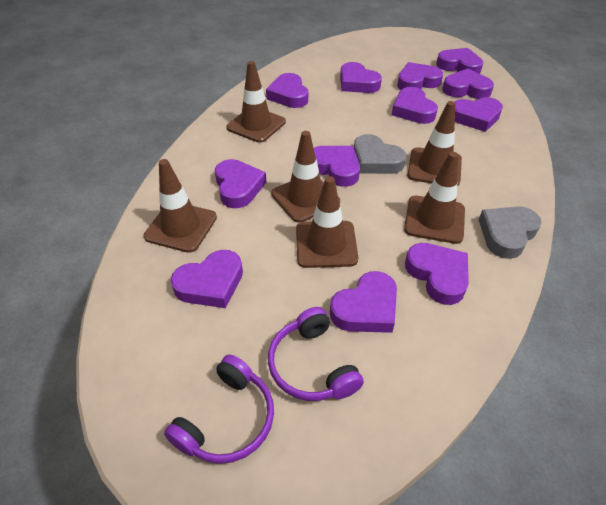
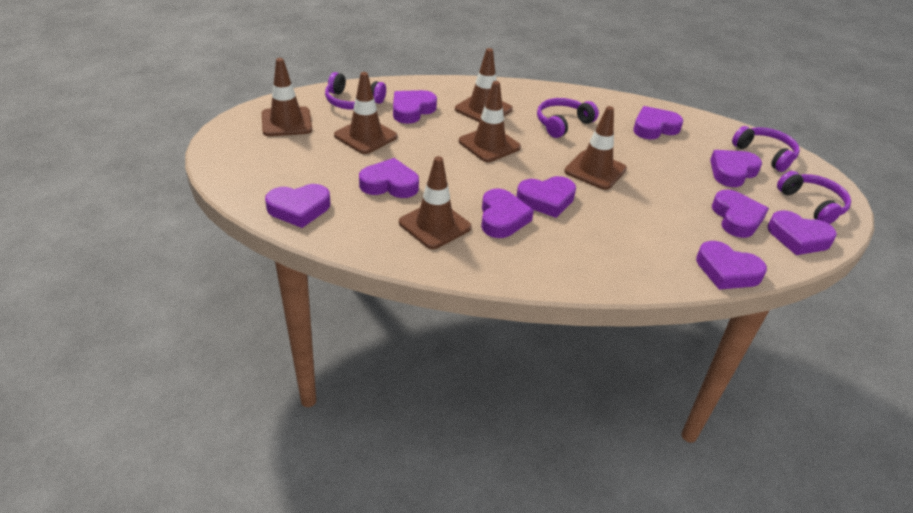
grey heart: 2 -> 0
purple headphones: 2 -> 4
purple heart: 12 -> 10

